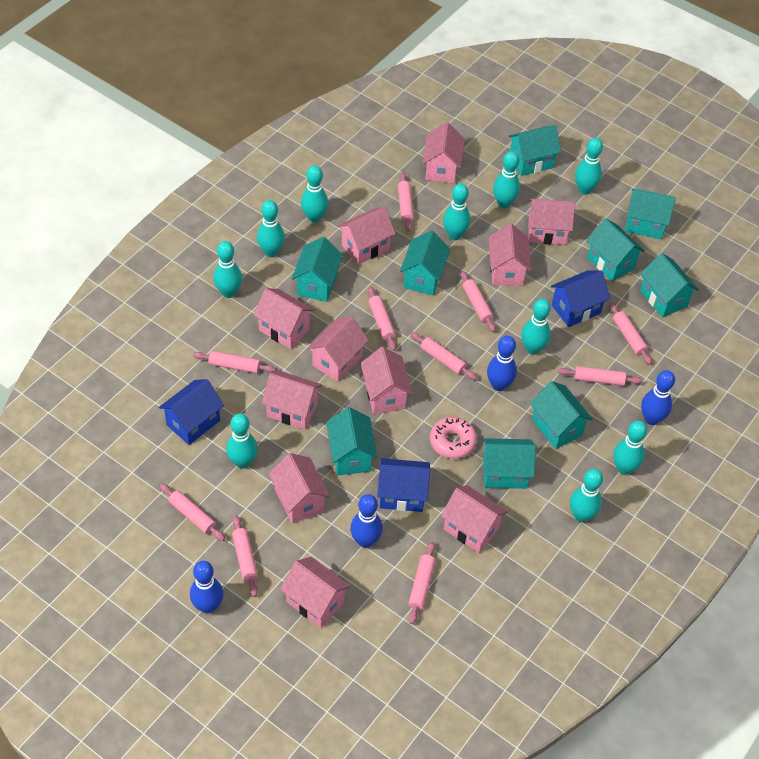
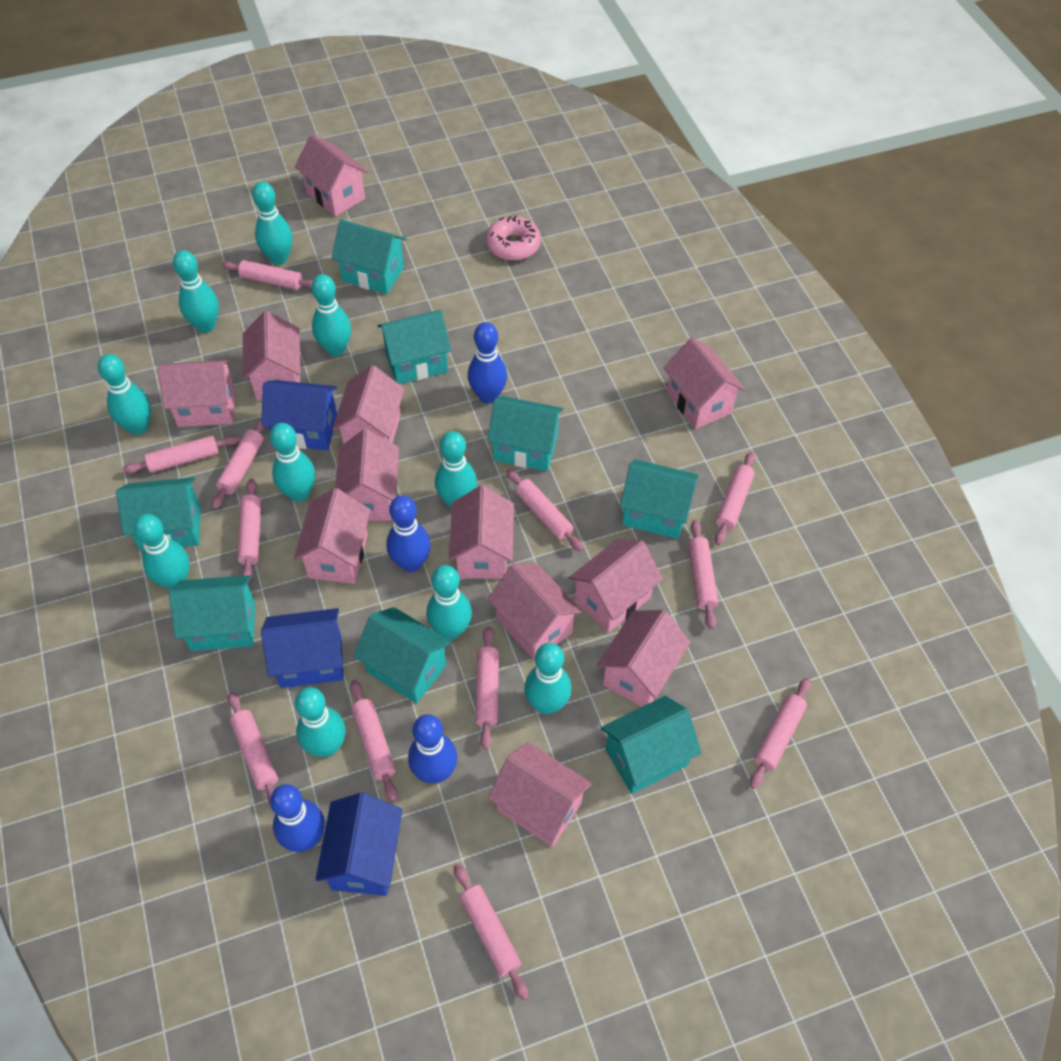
pink house: 11 -> 12
pink rolling pin: 10 -> 12
turquoise house: 9 -> 8

